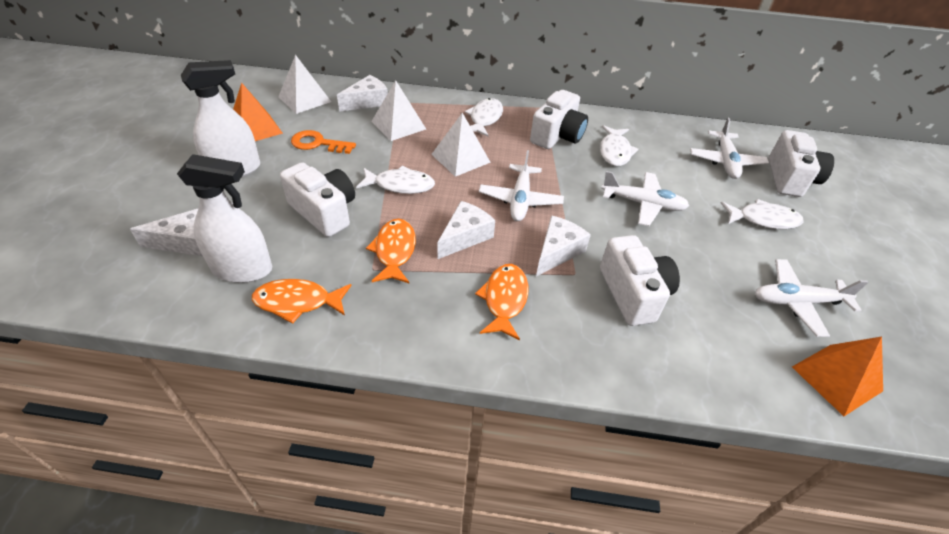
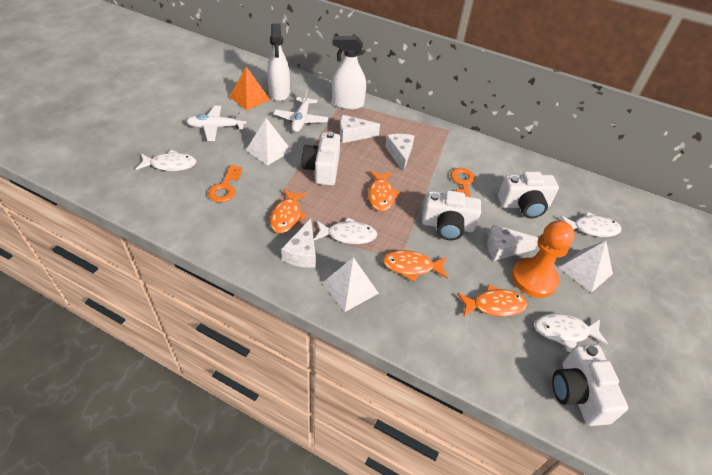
orange fish: 3 -> 4
orange key: 1 -> 2
orange pawn: 0 -> 1
orange pyramid: 2 -> 1
white plane: 4 -> 2

